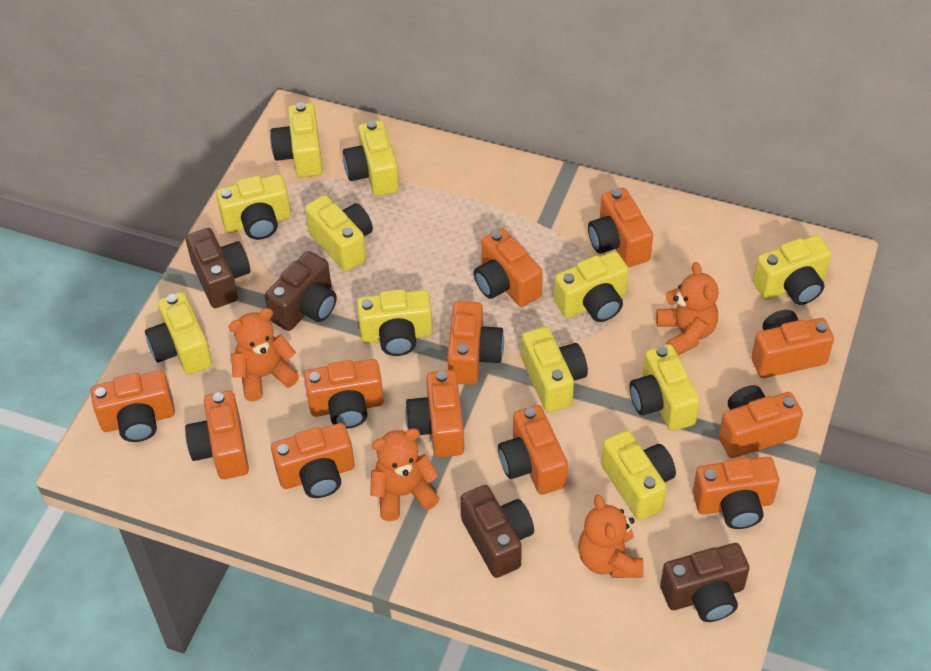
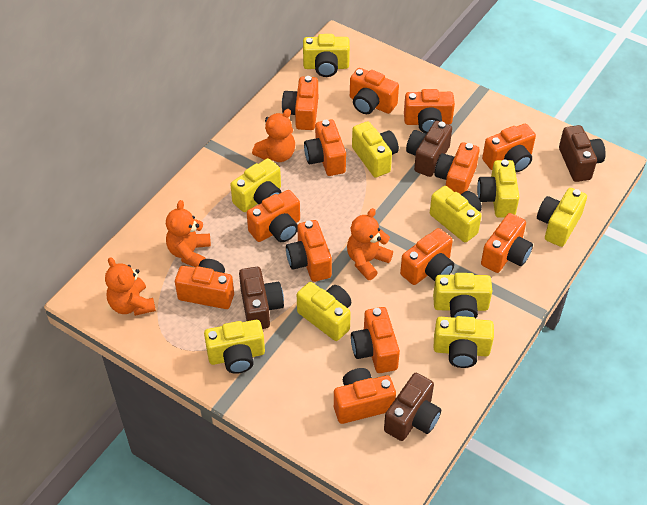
orange camera: 12 -> 13
yellow camera: 11 -> 10

